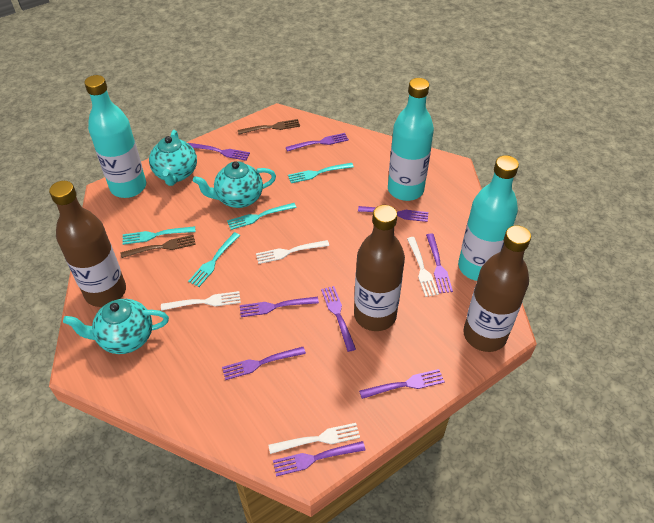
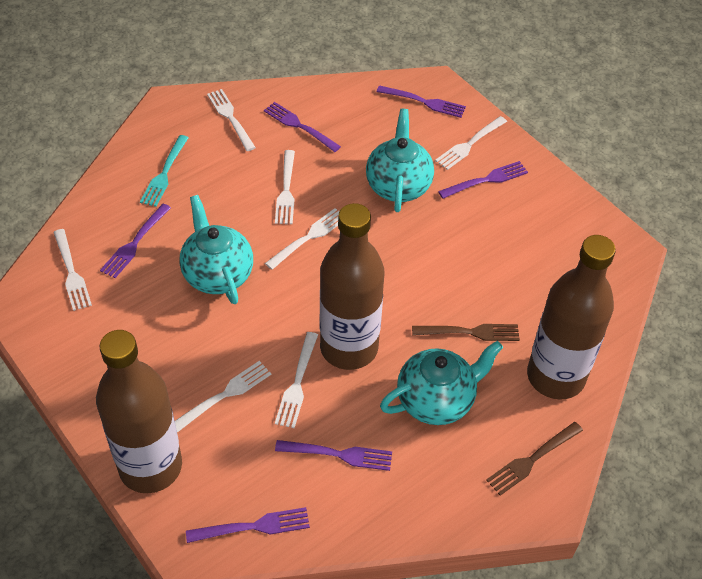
purple fork: 9 -> 6
turquoise bottle: 3 -> 0
turquoise fork: 4 -> 1
white fork: 4 -> 7

